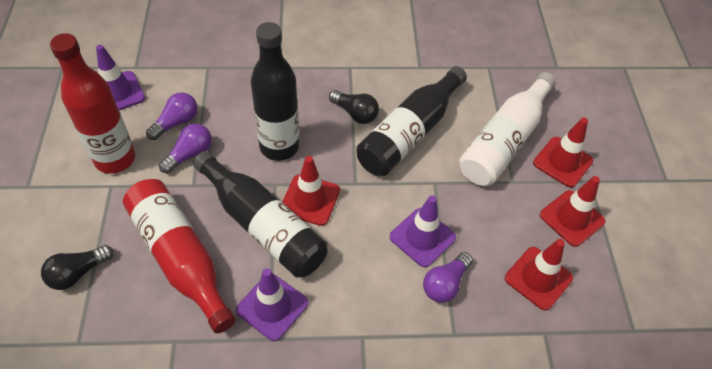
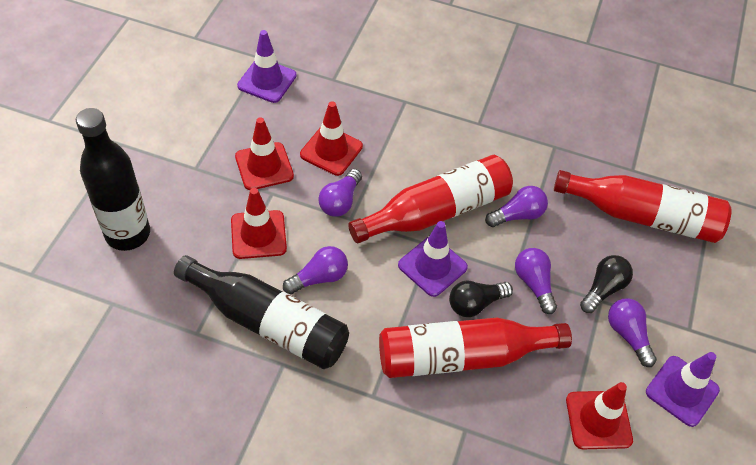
black bottle: 3 -> 2
purple light bulb: 3 -> 5
red bottle: 2 -> 3
white bottle: 1 -> 0

